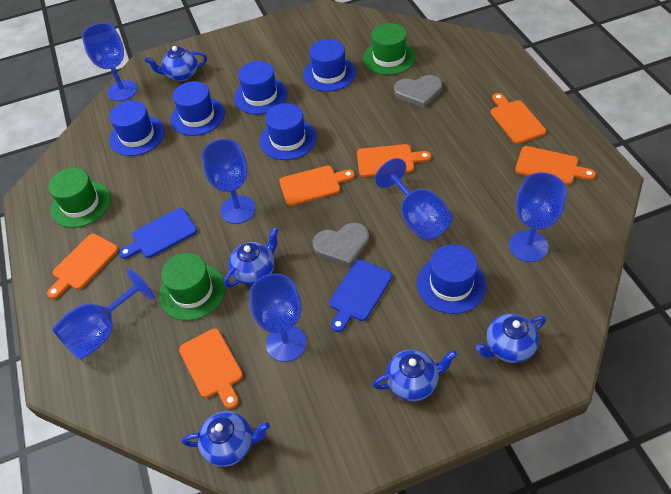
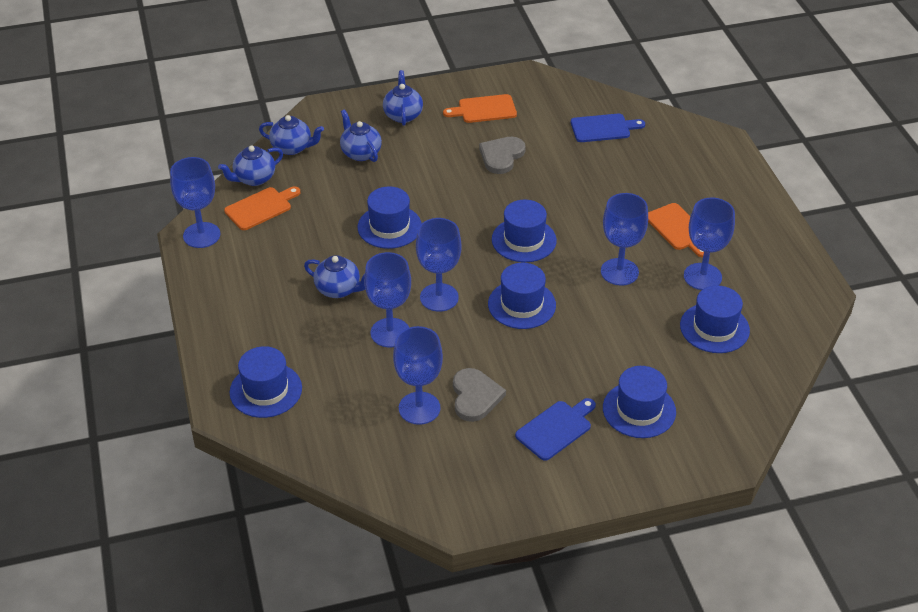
green hat: 3 -> 0
orange cutting board: 6 -> 3

